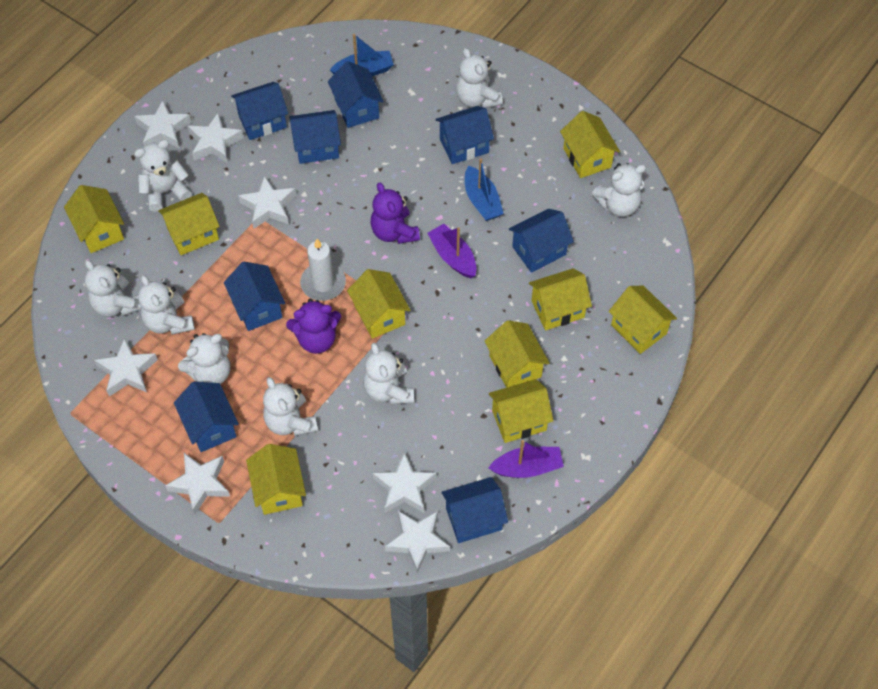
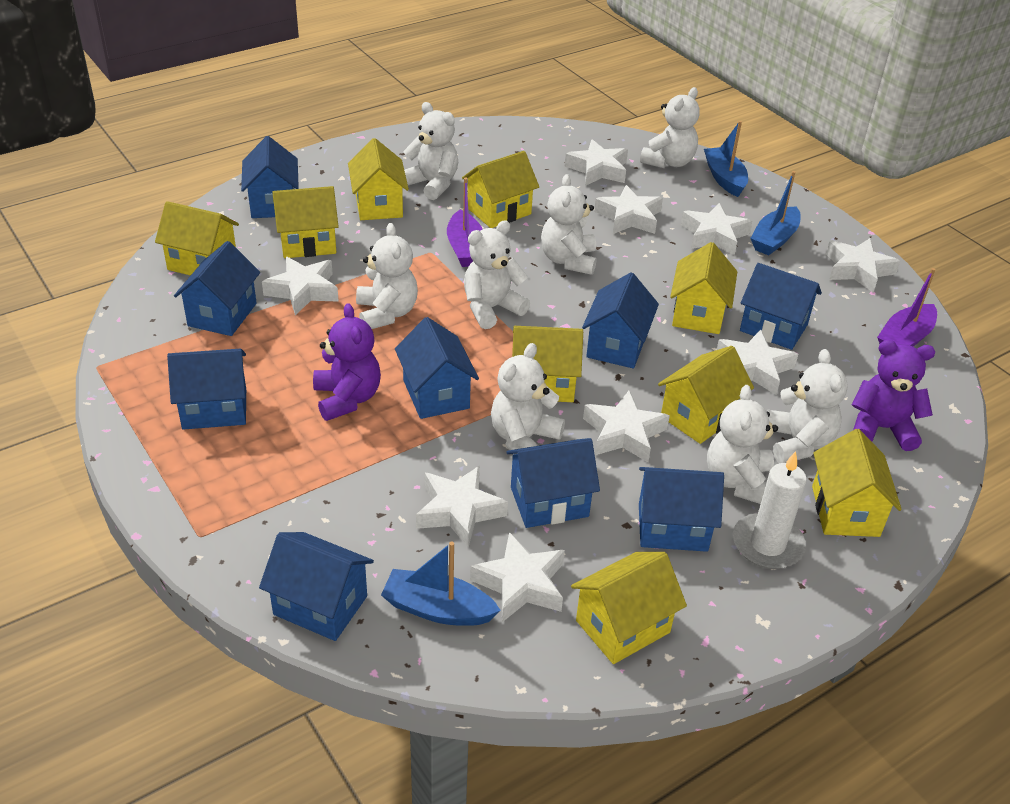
blue boat: 2 -> 3
blue house: 8 -> 9
white star: 7 -> 9

